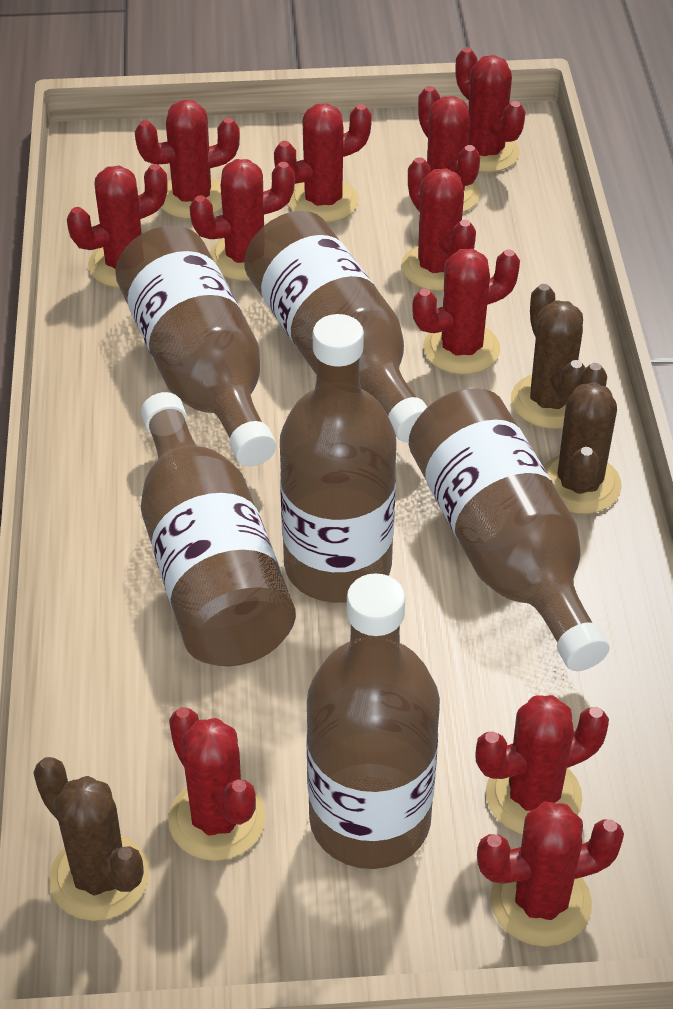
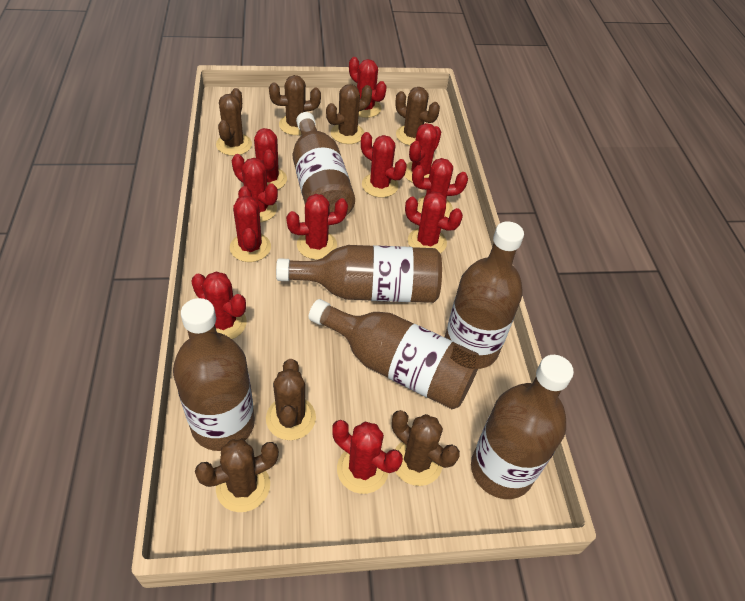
brown cactus: 3 -> 7

